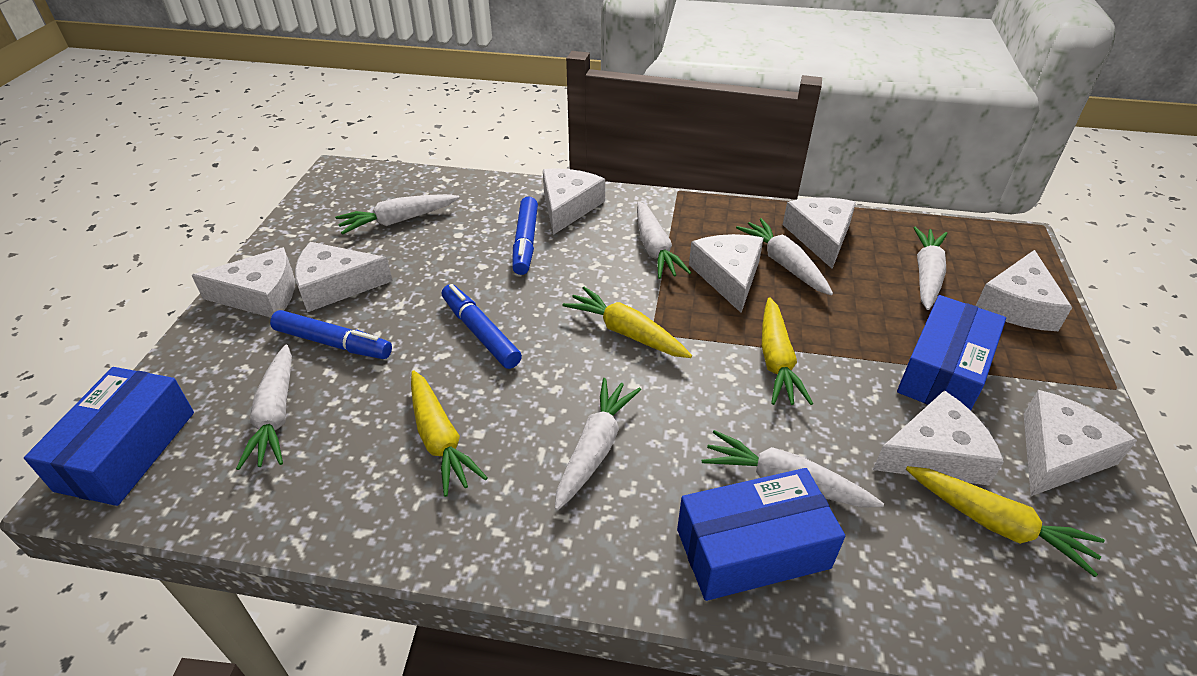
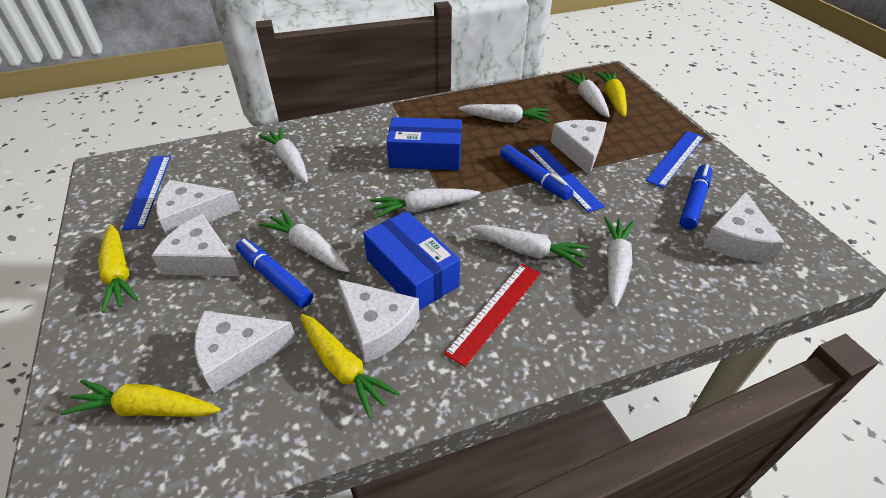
blue box: 3 -> 2
blue ruler: 0 -> 3
red ruler: 0 -> 1
white cheese: 8 -> 6

